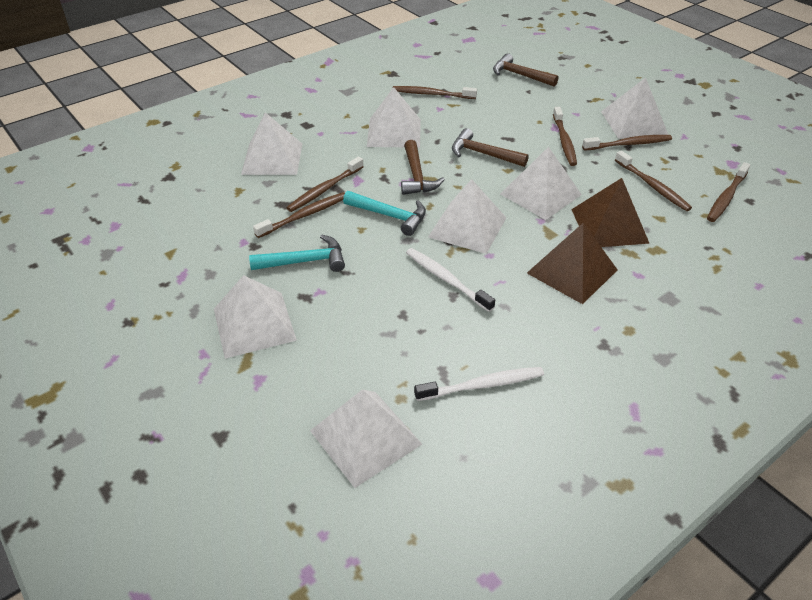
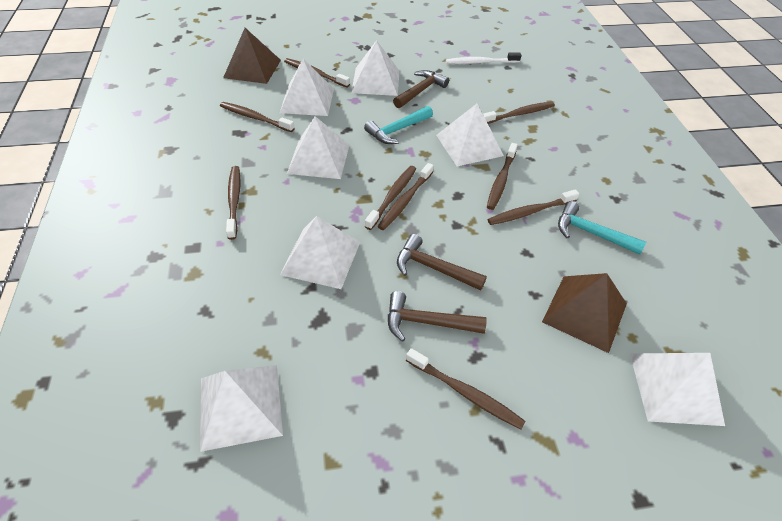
brown toothbrush: 7 -> 9
white toothbrush: 2 -> 1

